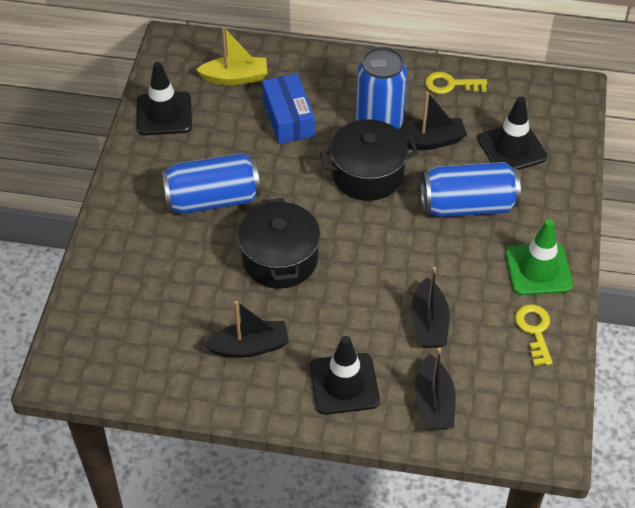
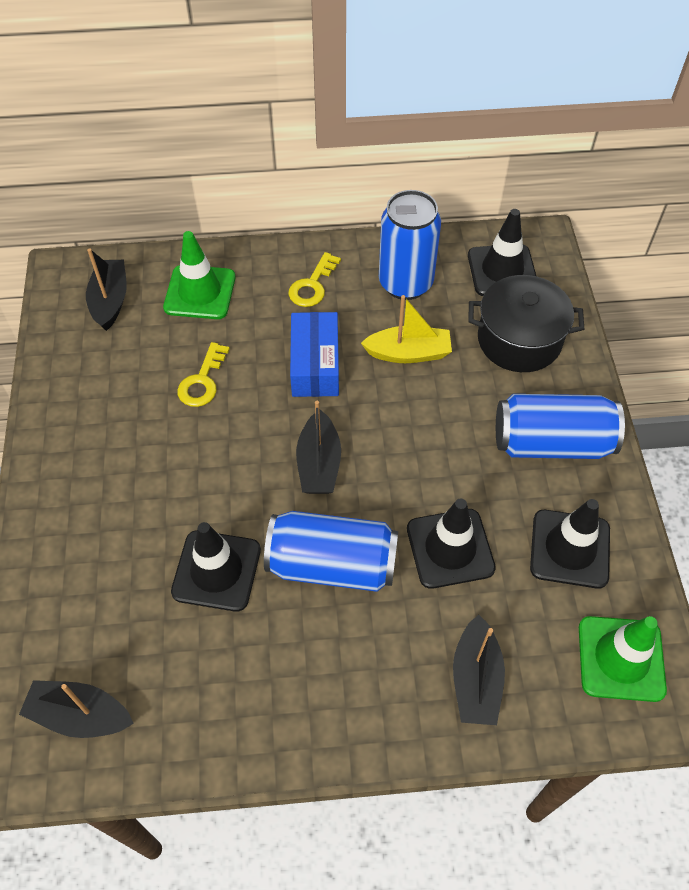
black pot: 2 -> 1
black traffic cone: 3 -> 4
green traffic cone: 1 -> 2

